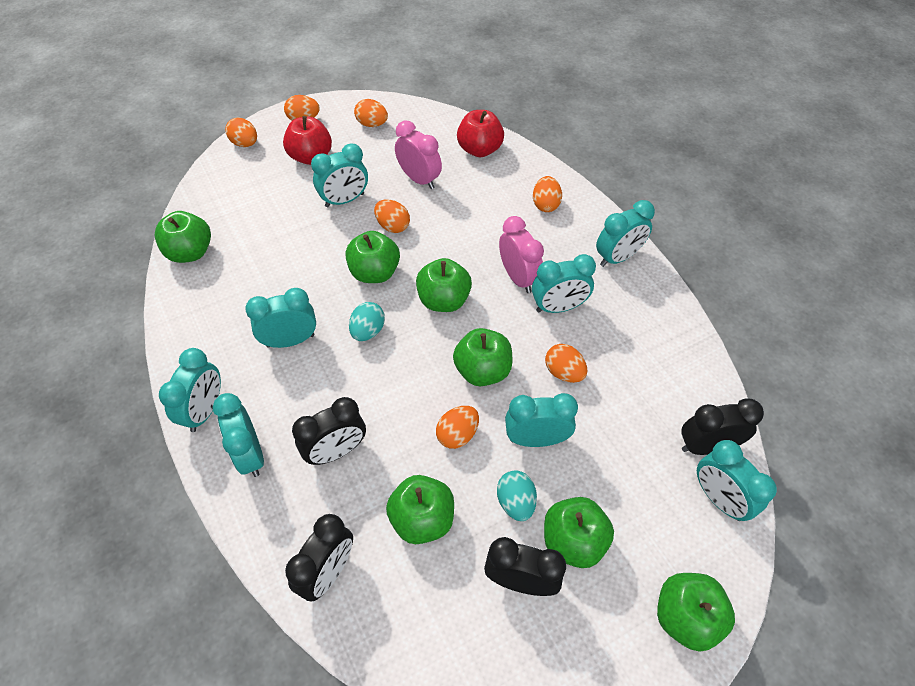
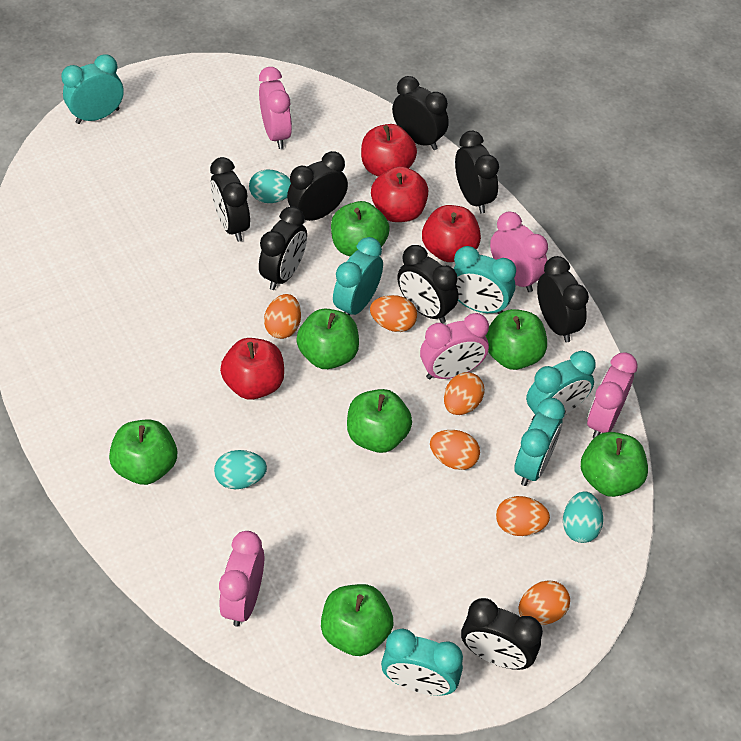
black clock: 4 -> 8
orange egg: 7 -> 6
pink clock: 2 -> 5
red apple: 2 -> 4
turquoise clock: 8 -> 6
turquoise egg: 2 -> 3

